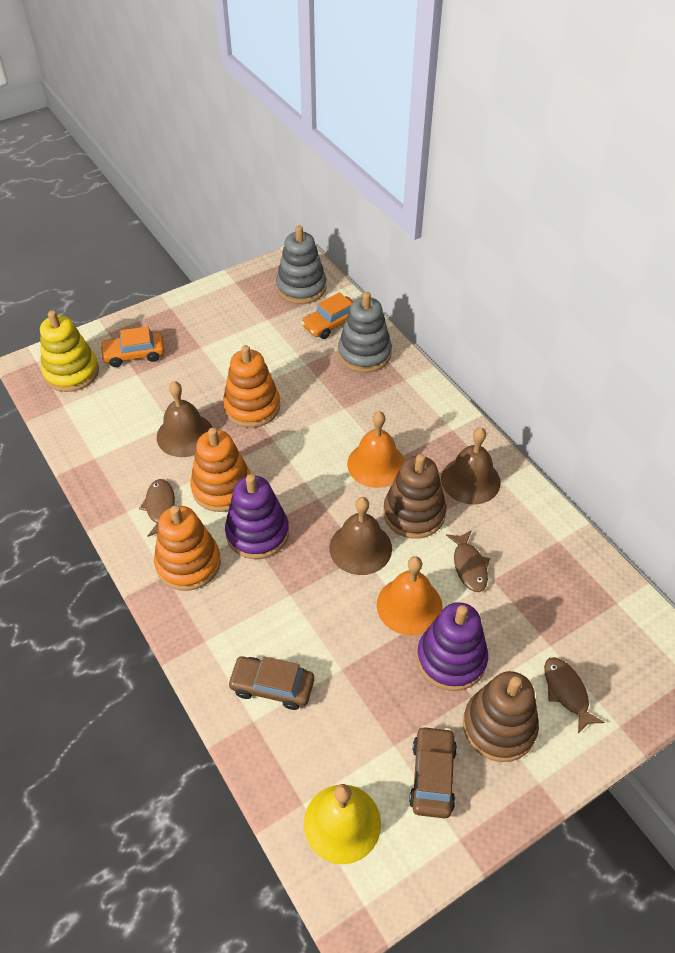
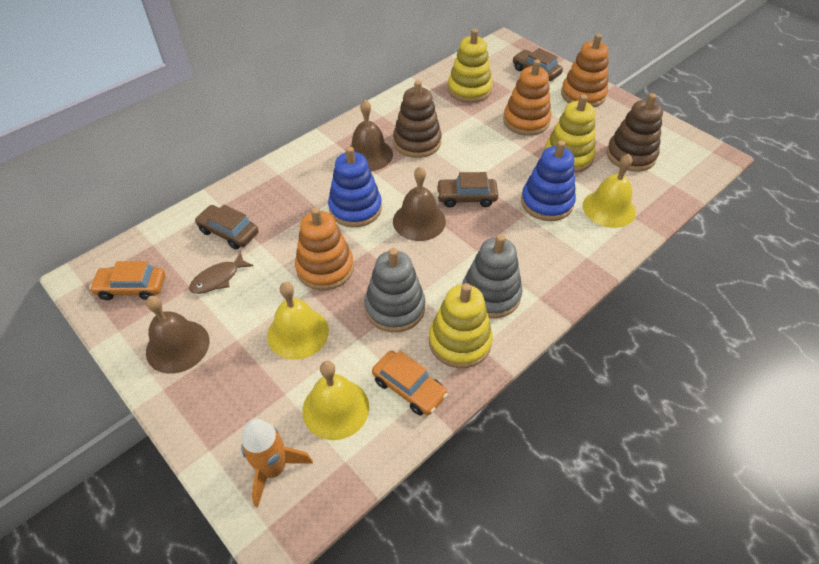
blue stacking toy: 0 -> 2
brown car: 2 -> 3
brown fish: 3 -> 1
orange bell: 2 -> 0
orange rocket: 0 -> 1
purple stacking toy: 2 -> 0
yellow bell: 1 -> 3
yellow stacking toy: 1 -> 3

